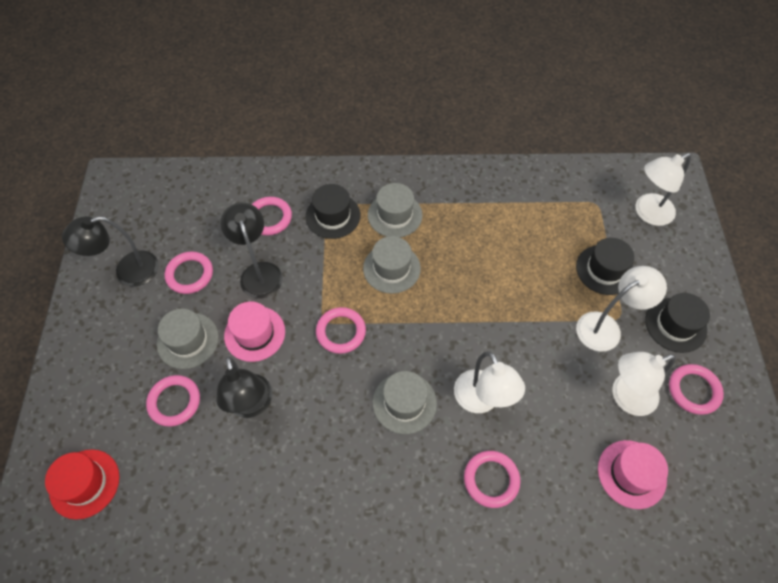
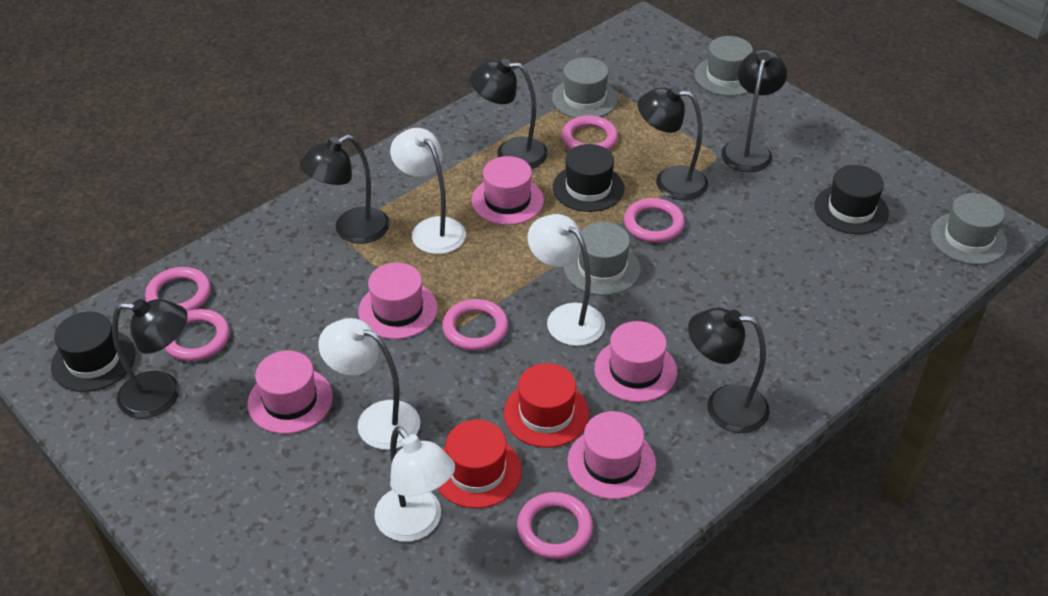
black lamp: 3 -> 6
pink hat: 2 -> 5
red hat: 1 -> 2

